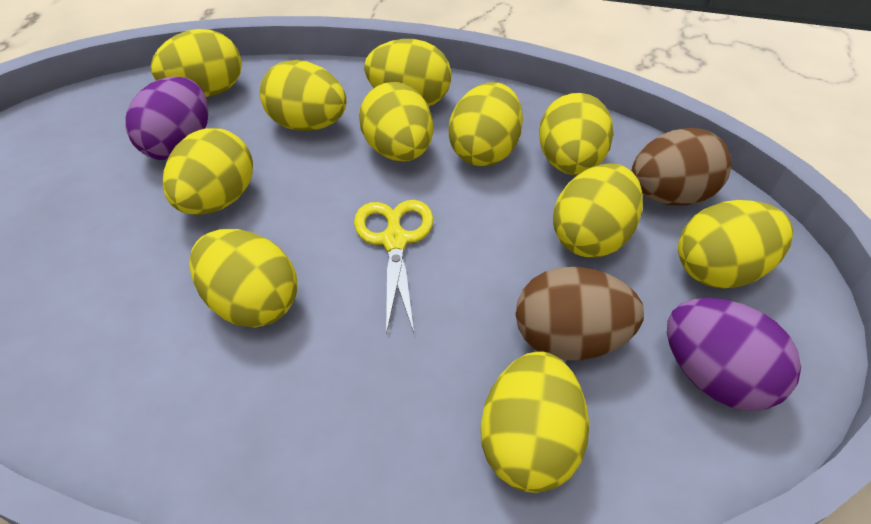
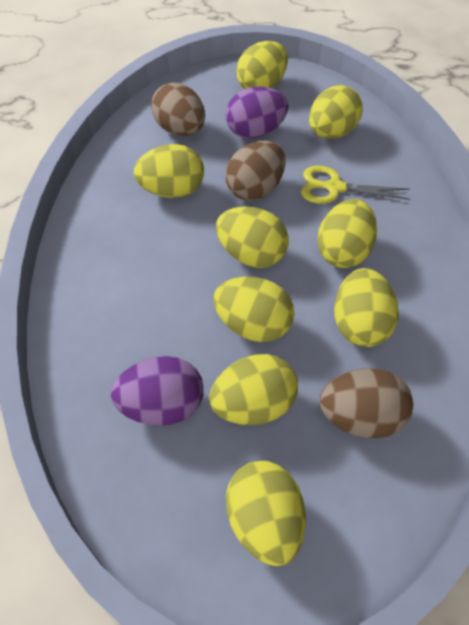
brown egg: 2 -> 3
yellow egg: 11 -> 9

